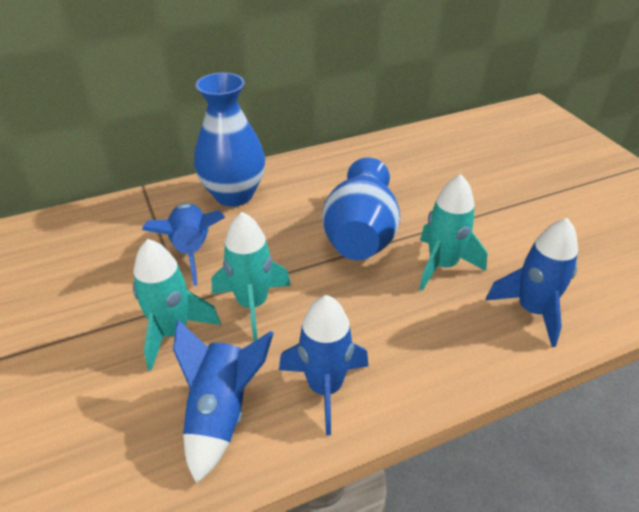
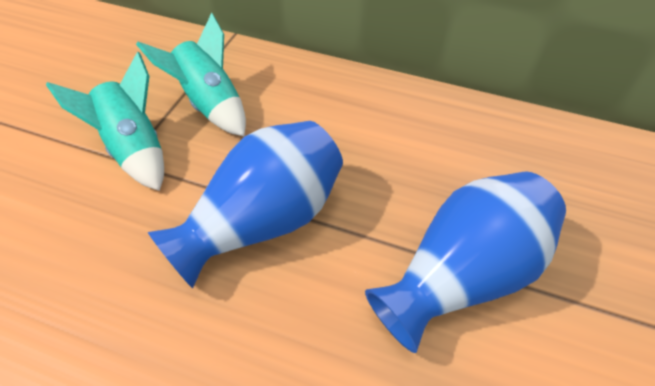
blue rocket: 4 -> 0
turquoise rocket: 3 -> 2

